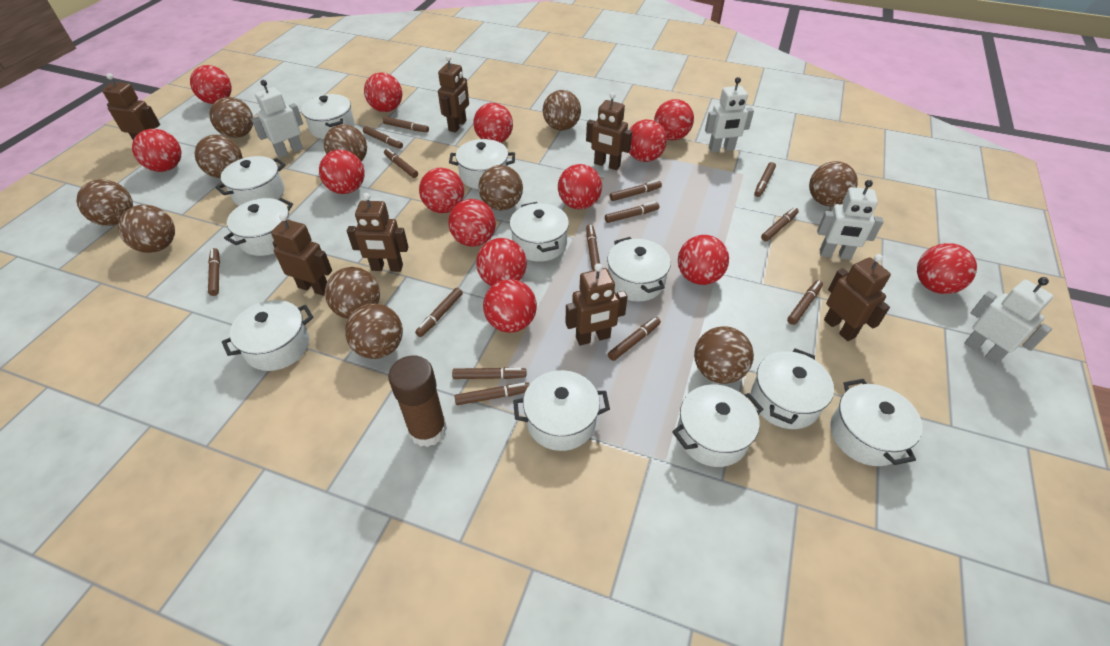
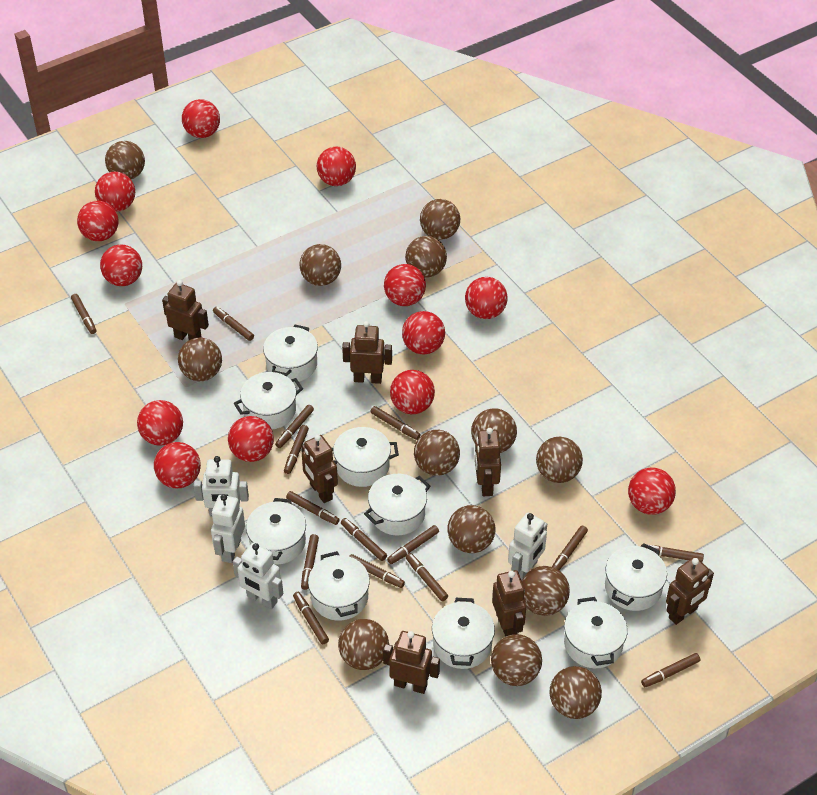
brown ball: 11 -> 13
brown glue stick: 1 -> 0
brown marker: 14 -> 15
red ball: 14 -> 13
white pot: 11 -> 9

